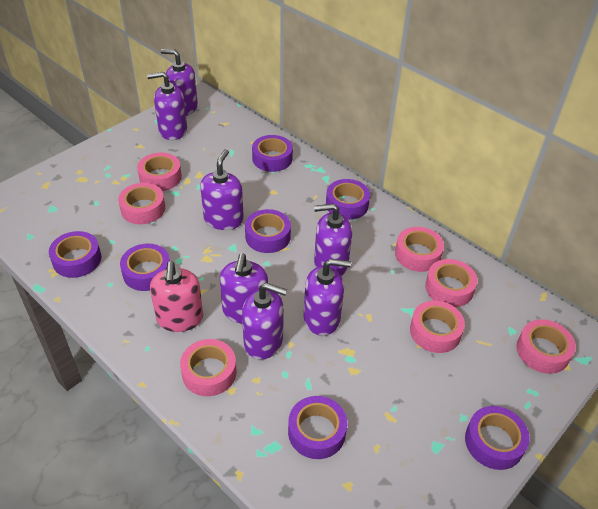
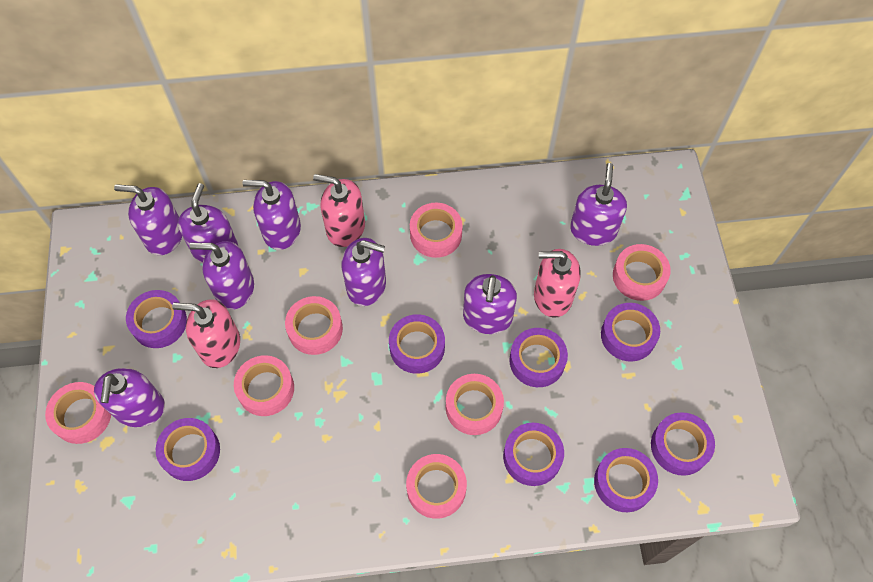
pink soap dispenser: 1 -> 3
purple soap dispenser: 7 -> 8
purple tape: 7 -> 8

